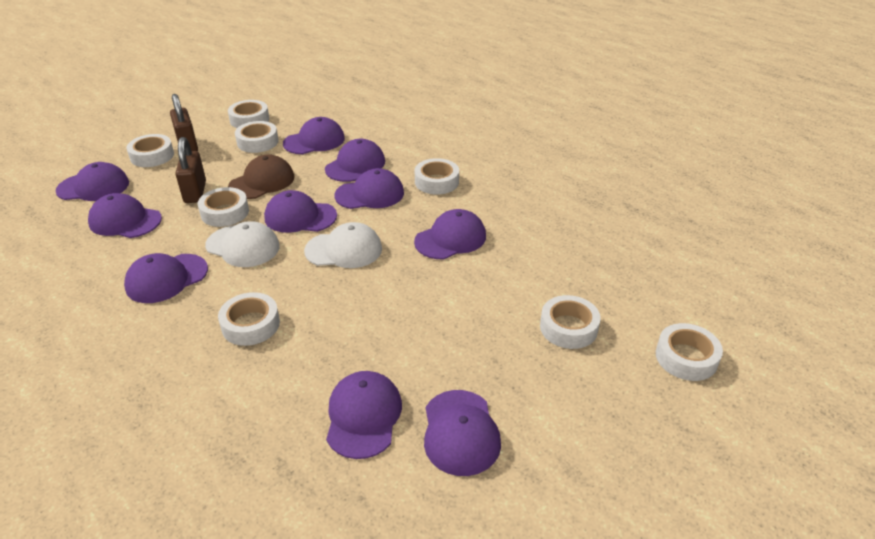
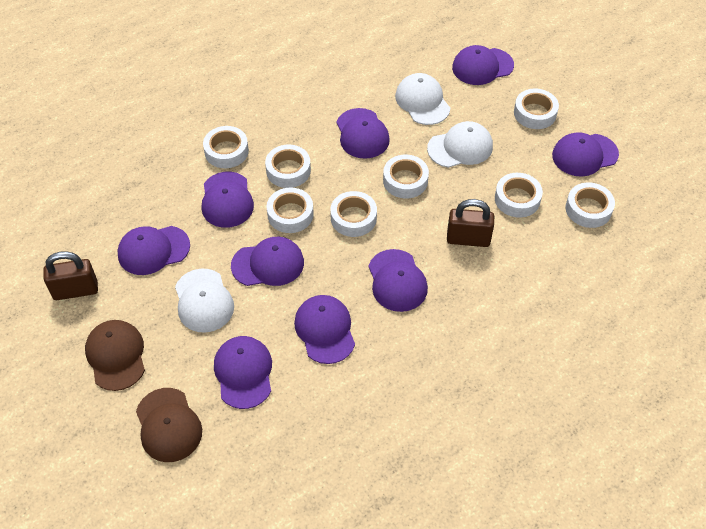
brown cap: 1 -> 2
purple cap: 10 -> 9
white cap: 2 -> 3

